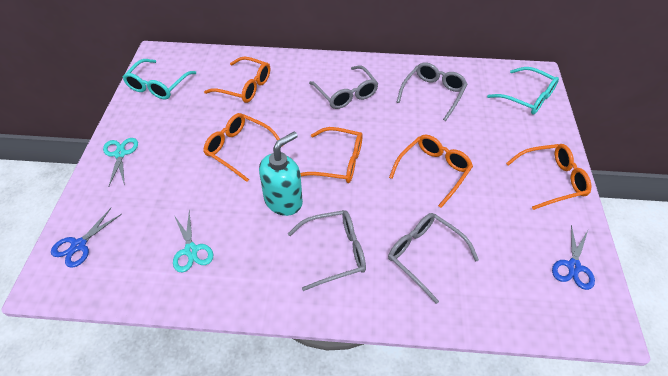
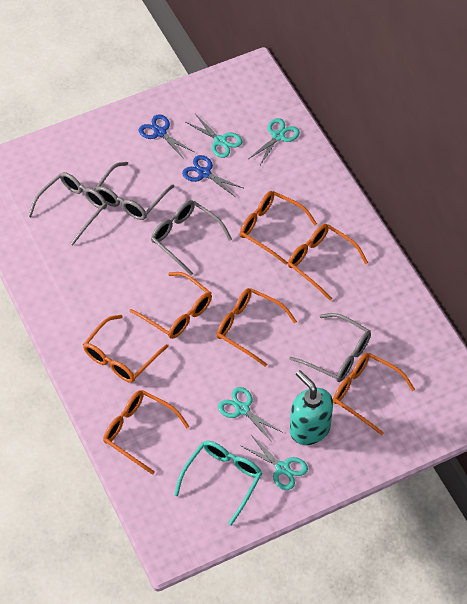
orange glasses: 5 -> 7
turquoise glasses: 2 -> 1
turquoise scissors: 2 -> 4

